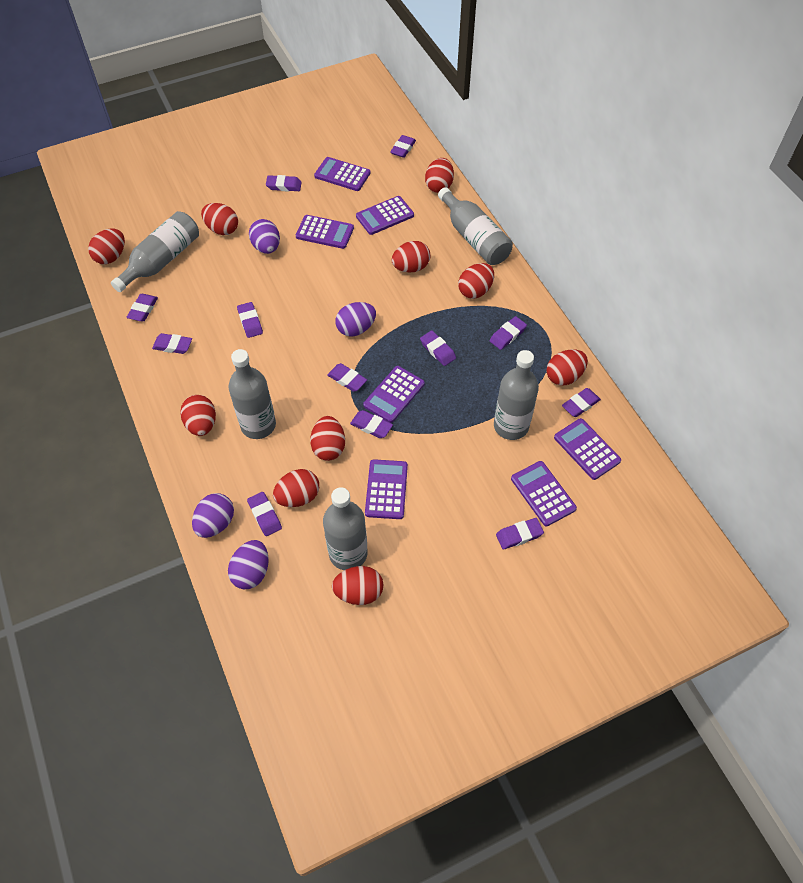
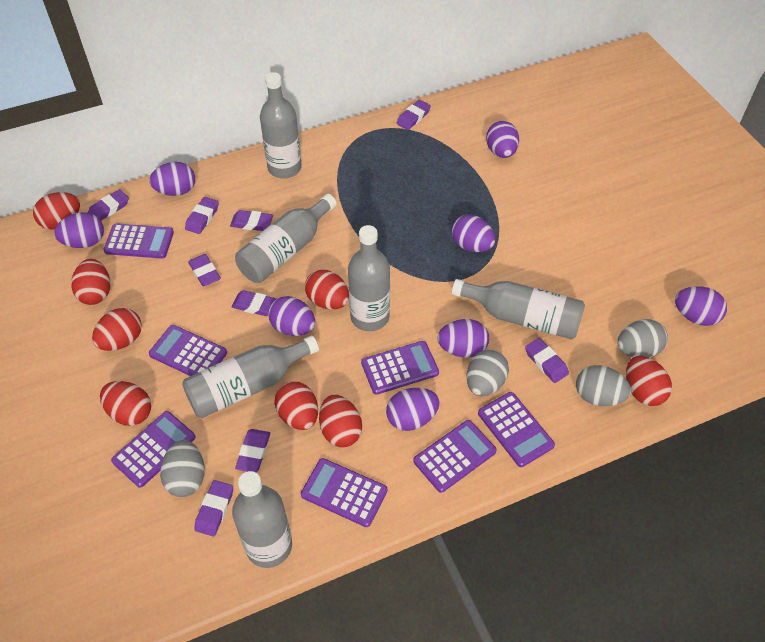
grey bottle: 5 -> 6
grey egg: 0 -> 4
purple egg: 4 -> 8
purple eraser: 12 -> 9
red egg: 10 -> 8

